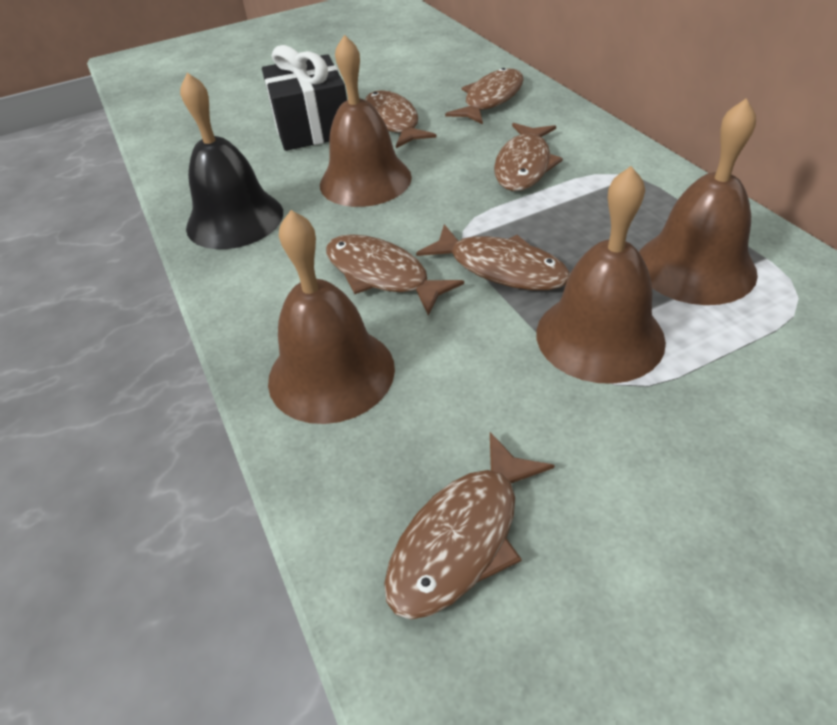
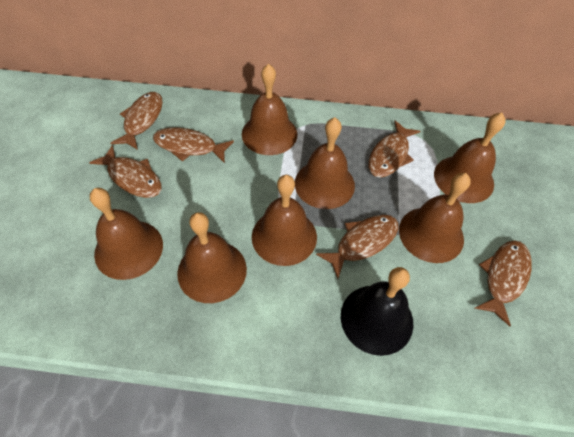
black gift: 1 -> 0
brown bell: 4 -> 7

